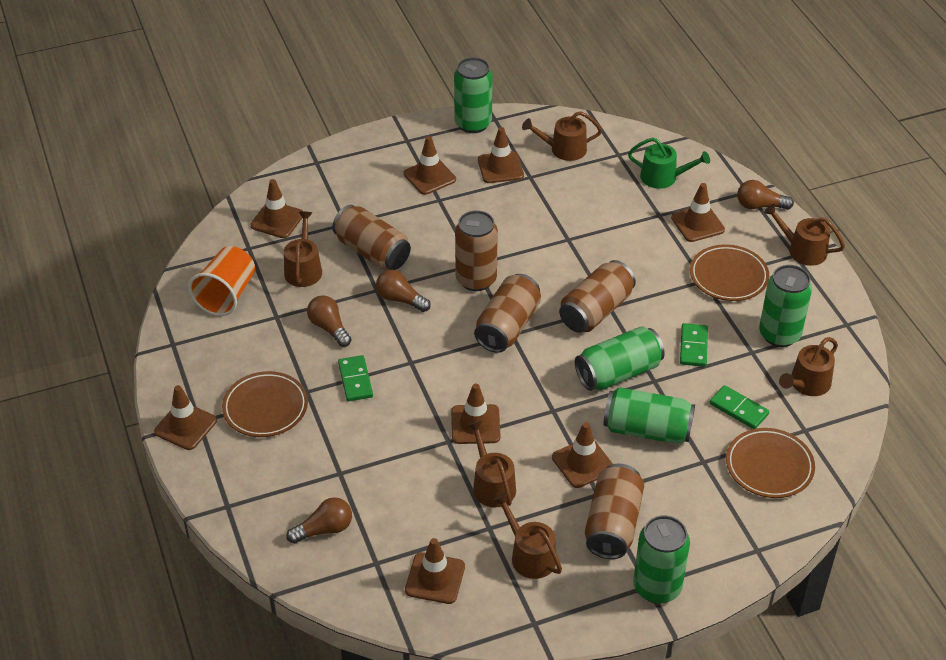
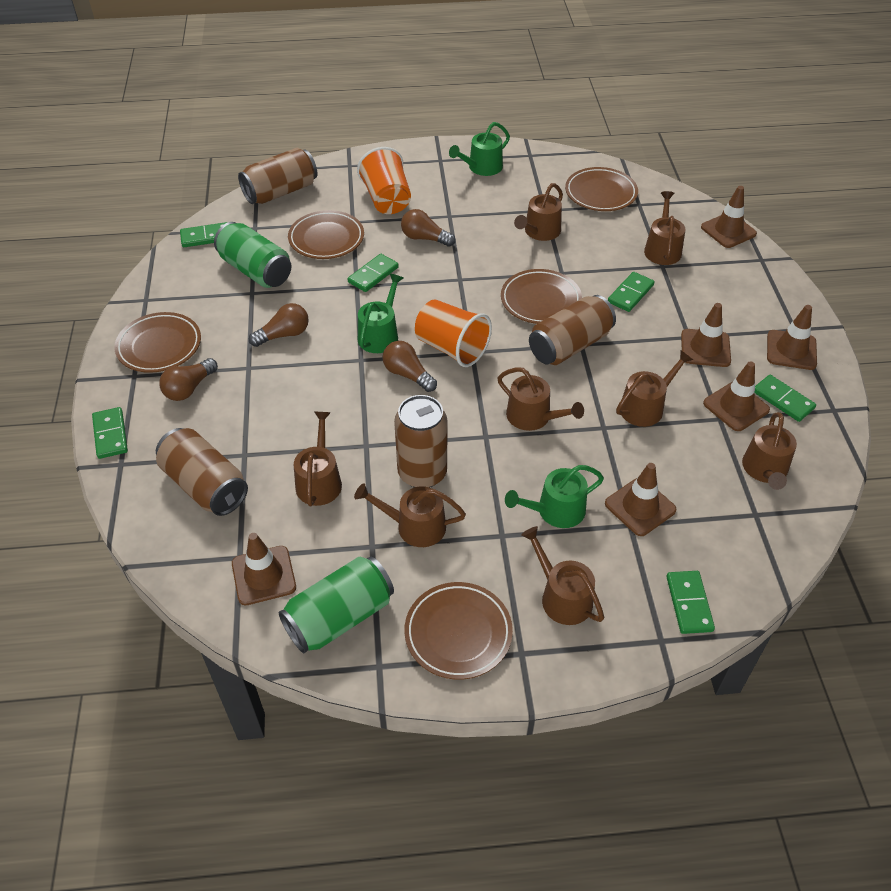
brown can: 5 -> 4
brown plate: 3 -> 5
brown traffic cone: 8 -> 6
brown watering can: 6 -> 8
green can: 5 -> 2
green domino: 3 -> 6
green watering can: 1 -> 3
orange cup: 1 -> 2

